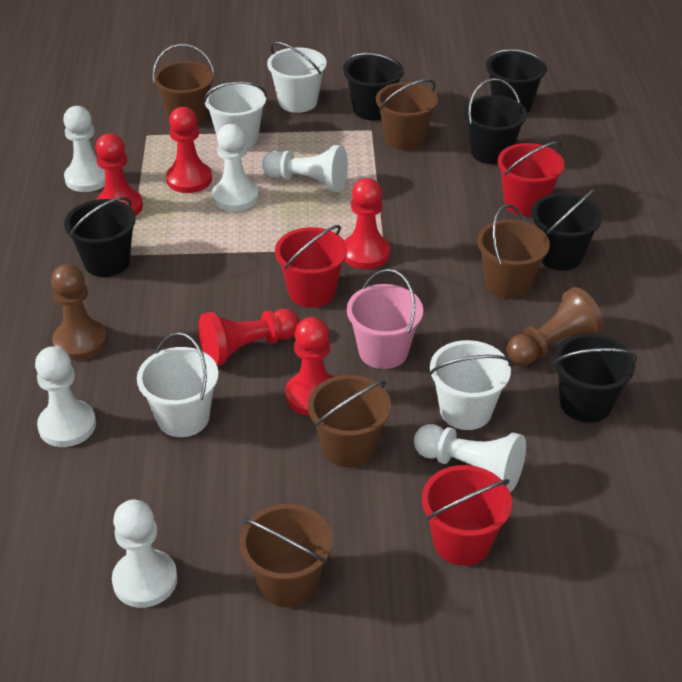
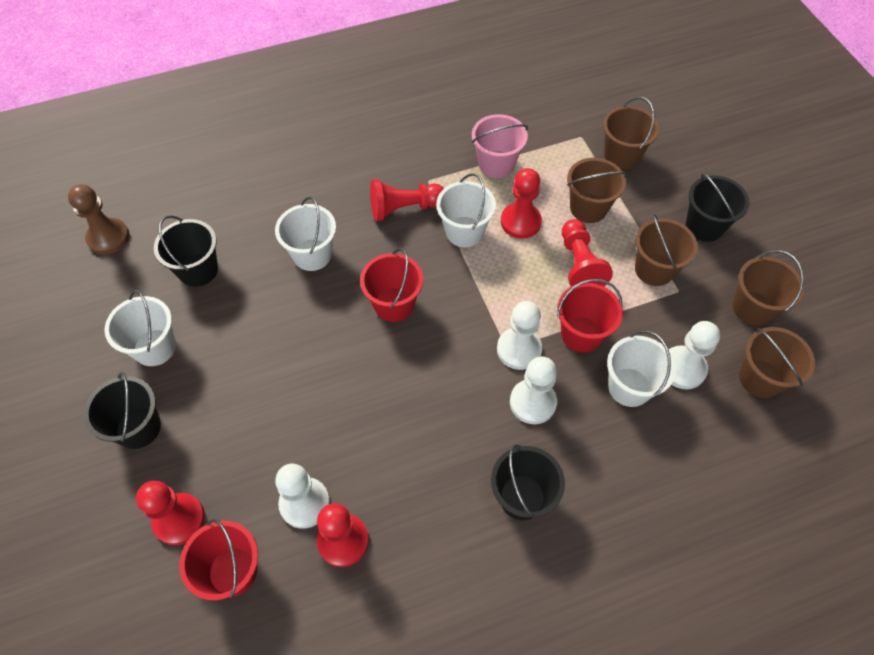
black bucket: 6 -> 4
brown pawn: 2 -> 1
white pawn: 6 -> 4

